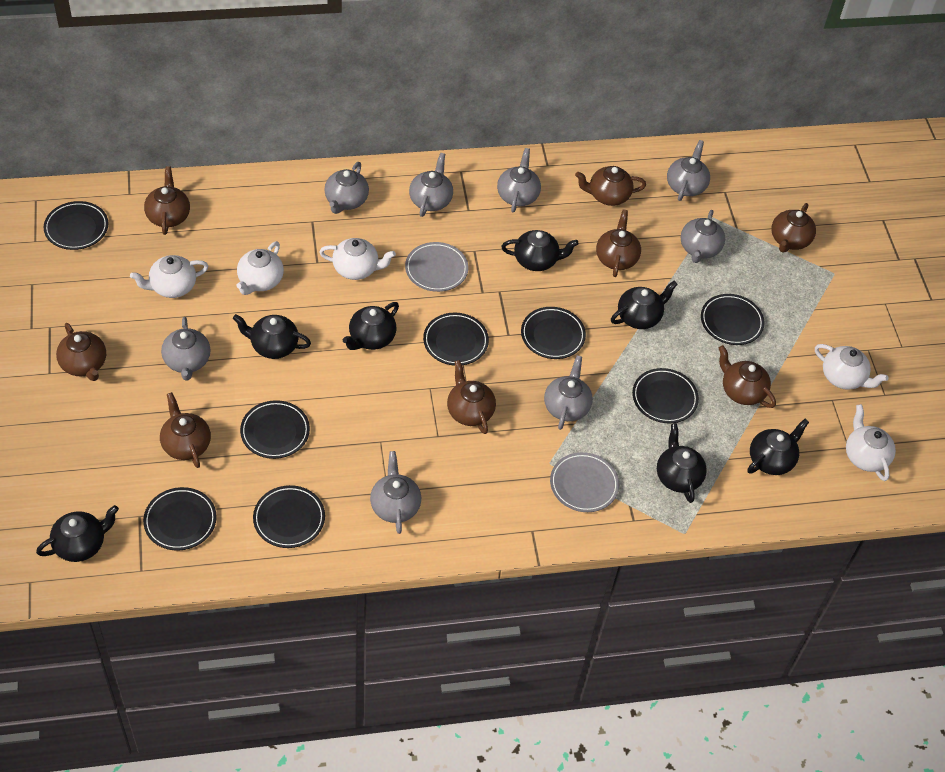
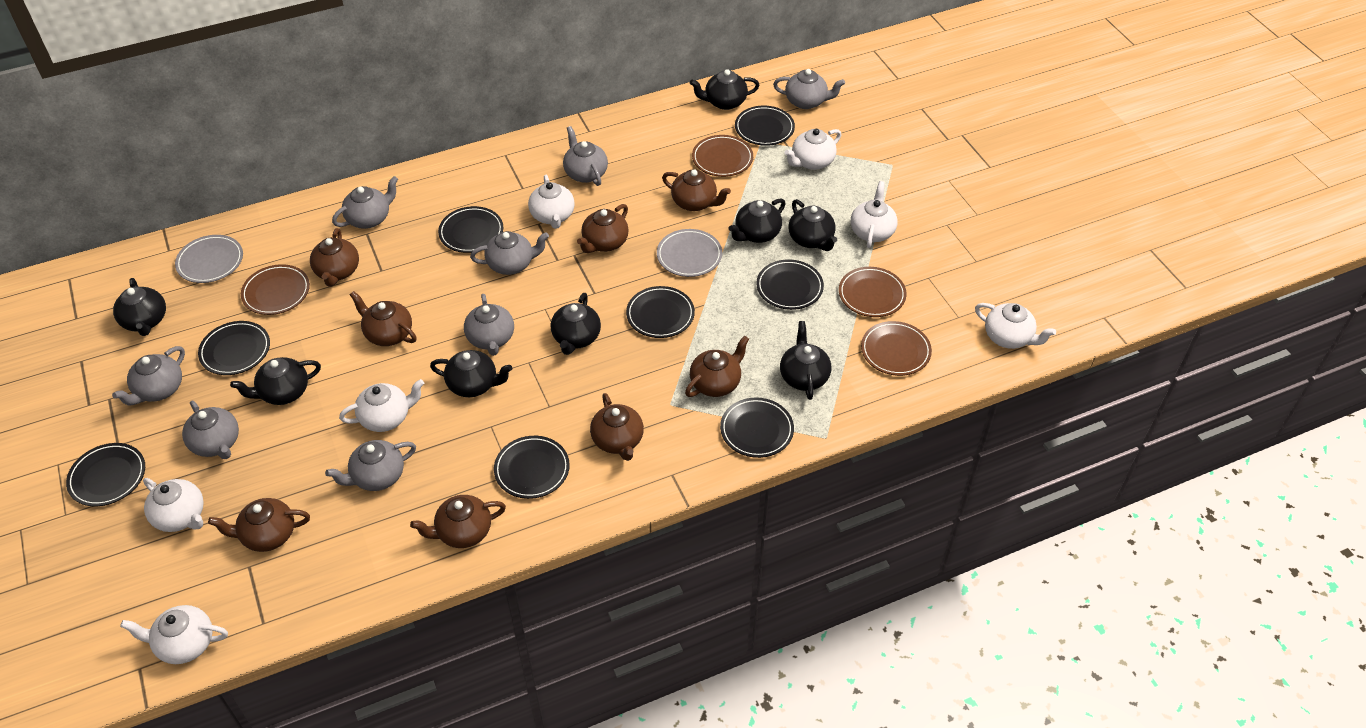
black teapot: 7 -> 8
brown plate: 0 -> 4
white teapot: 5 -> 7

